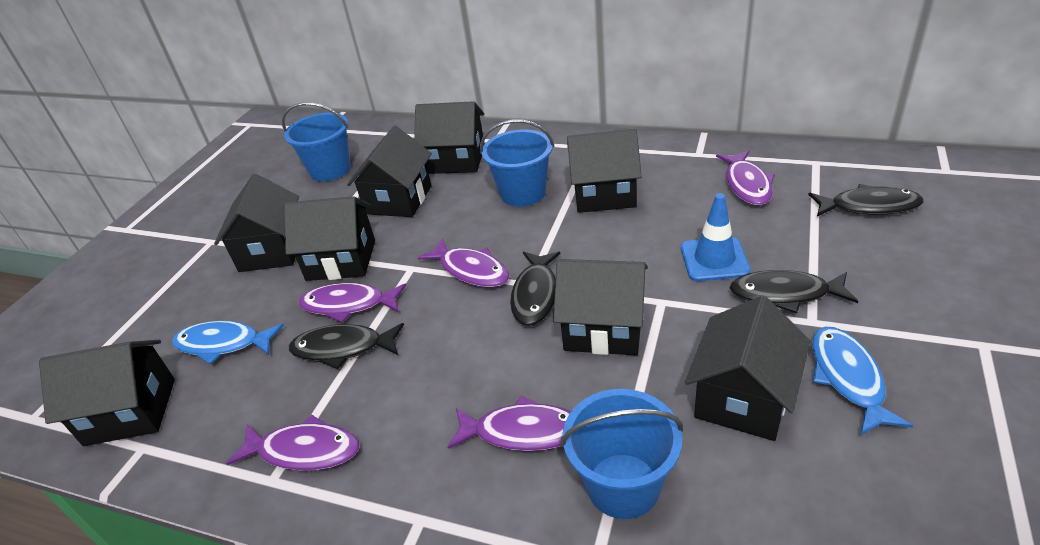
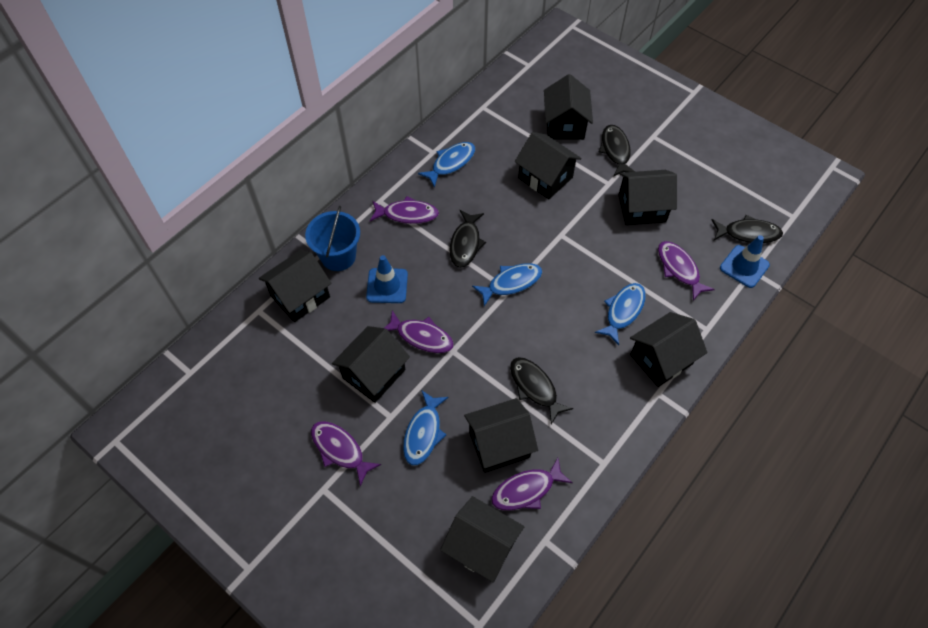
blue bucket: 3 -> 1
blue fish: 2 -> 4
blue traffic cone: 1 -> 2

